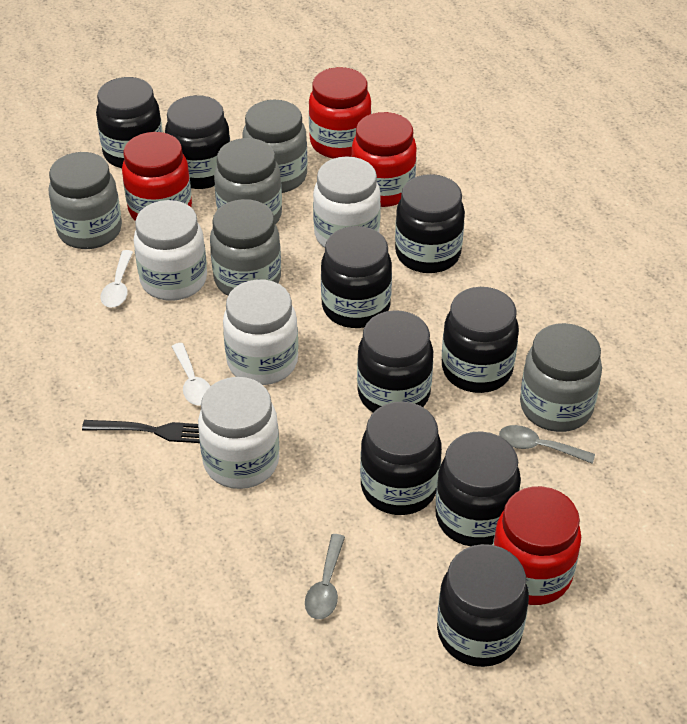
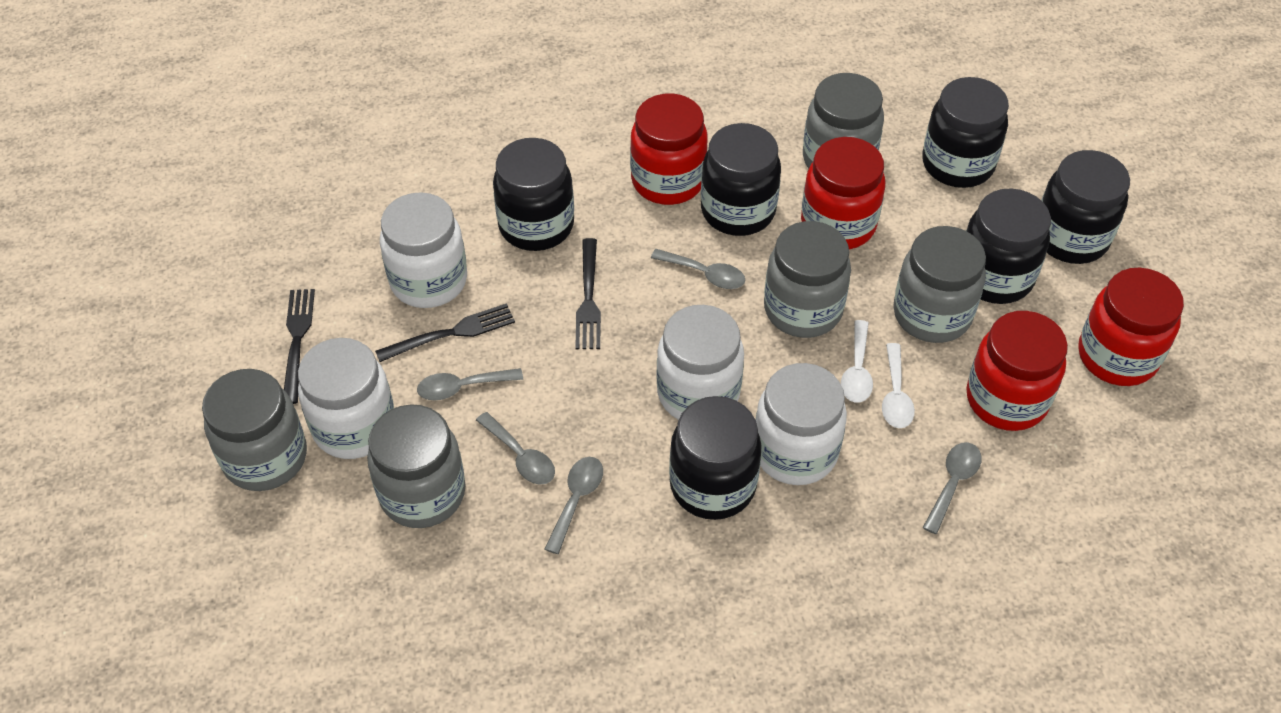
black fork: 1 -> 3
black jar: 9 -> 6
grey spoon: 2 -> 5

